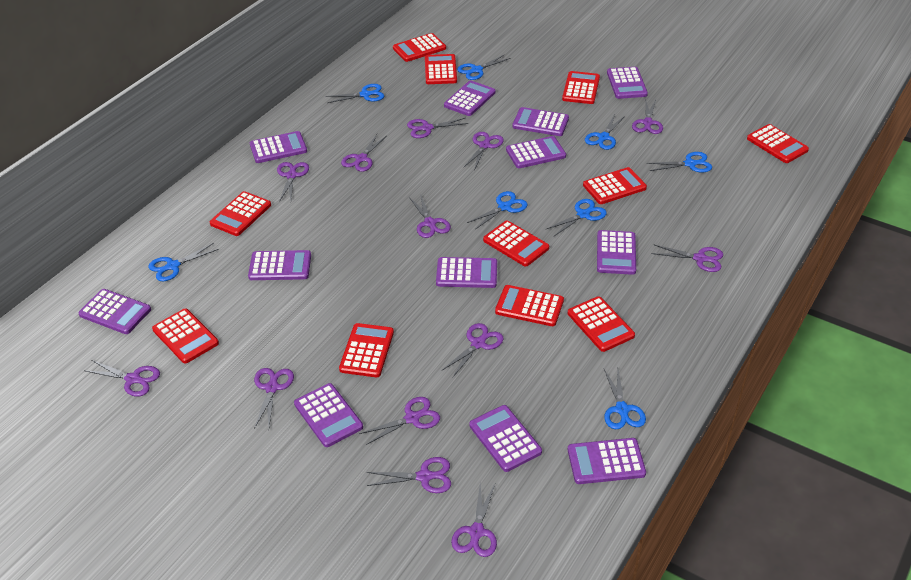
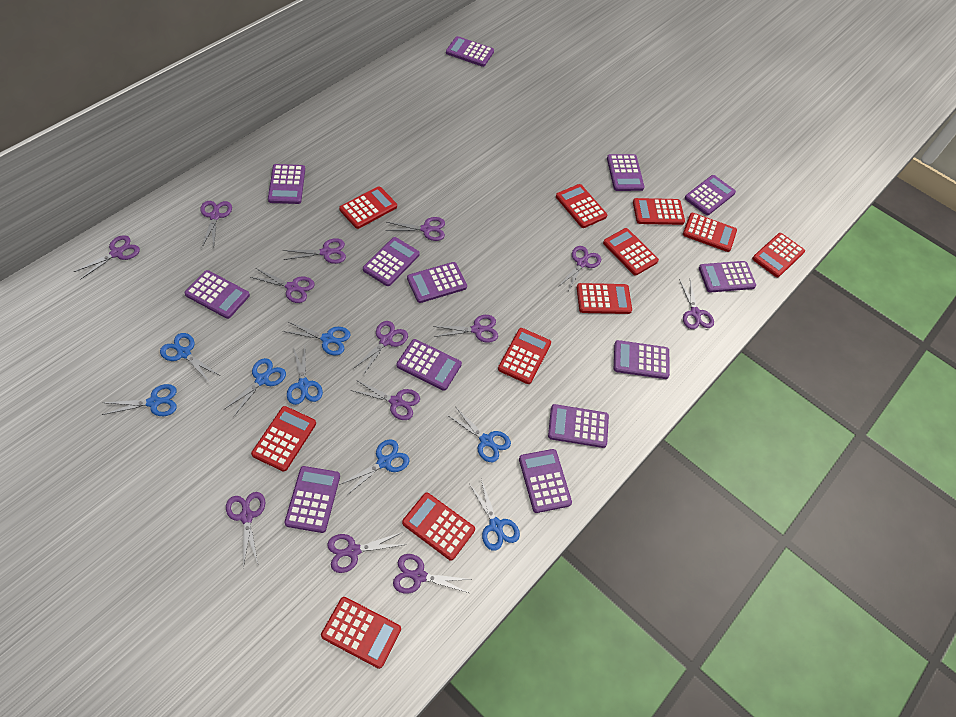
purple calculator: 12 -> 13

